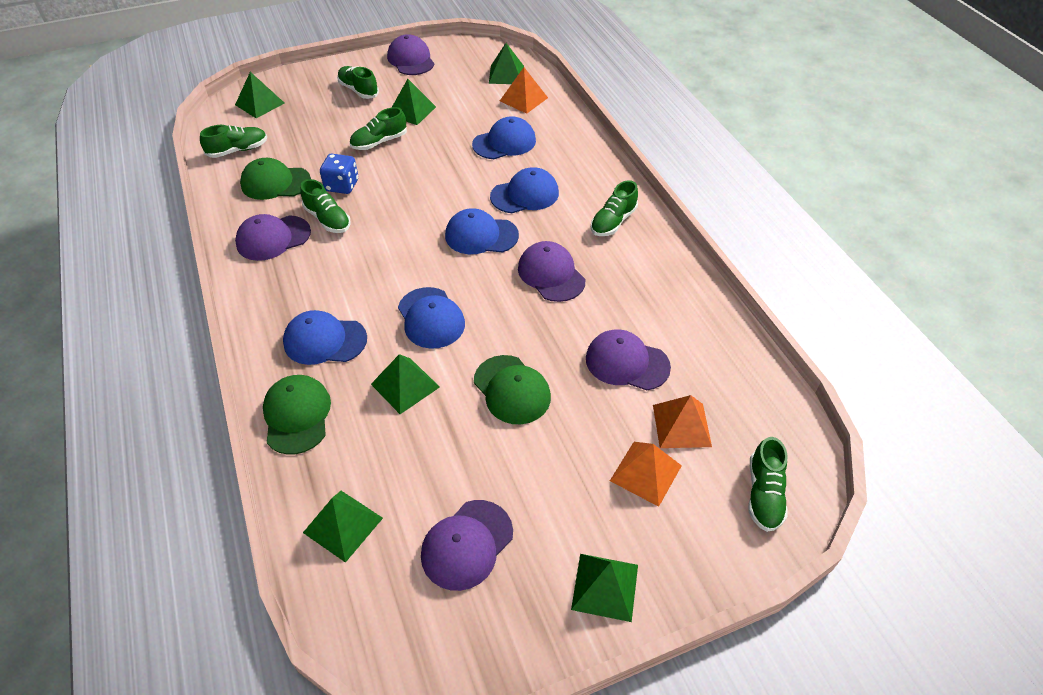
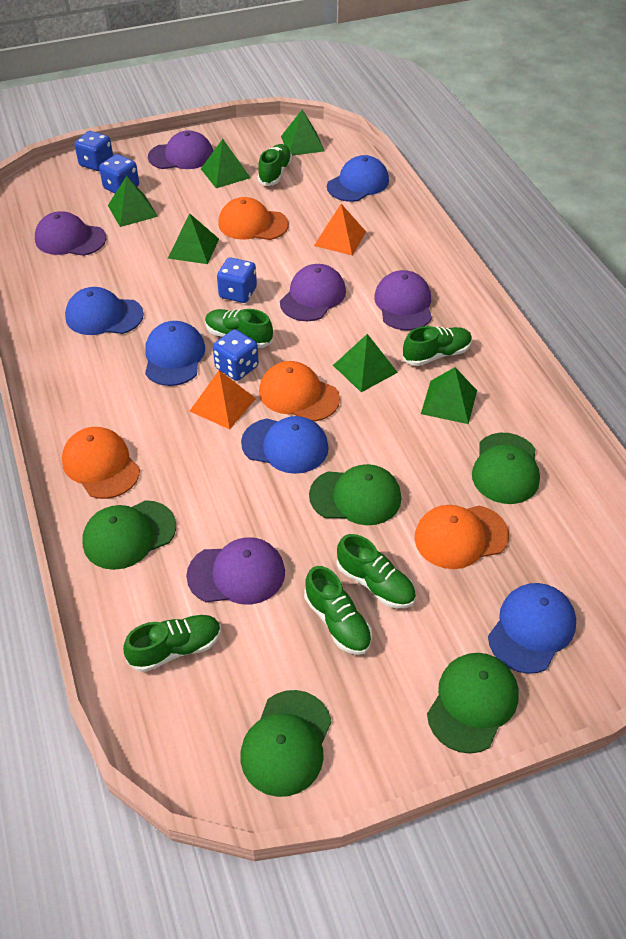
blue dice: 1 -> 4
green cap: 3 -> 5
orange cap: 0 -> 4
orange pyramid: 3 -> 2

